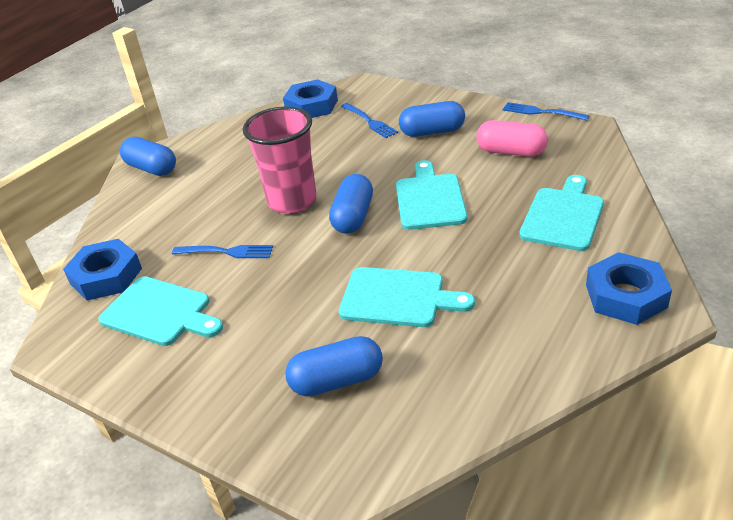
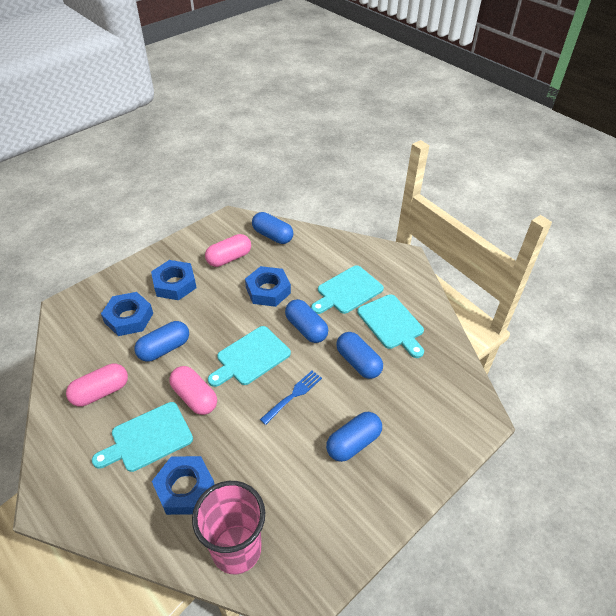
blue capsule: 4 -> 5
blue fork: 3 -> 1
blue nut: 3 -> 4
pink capsule: 1 -> 3

